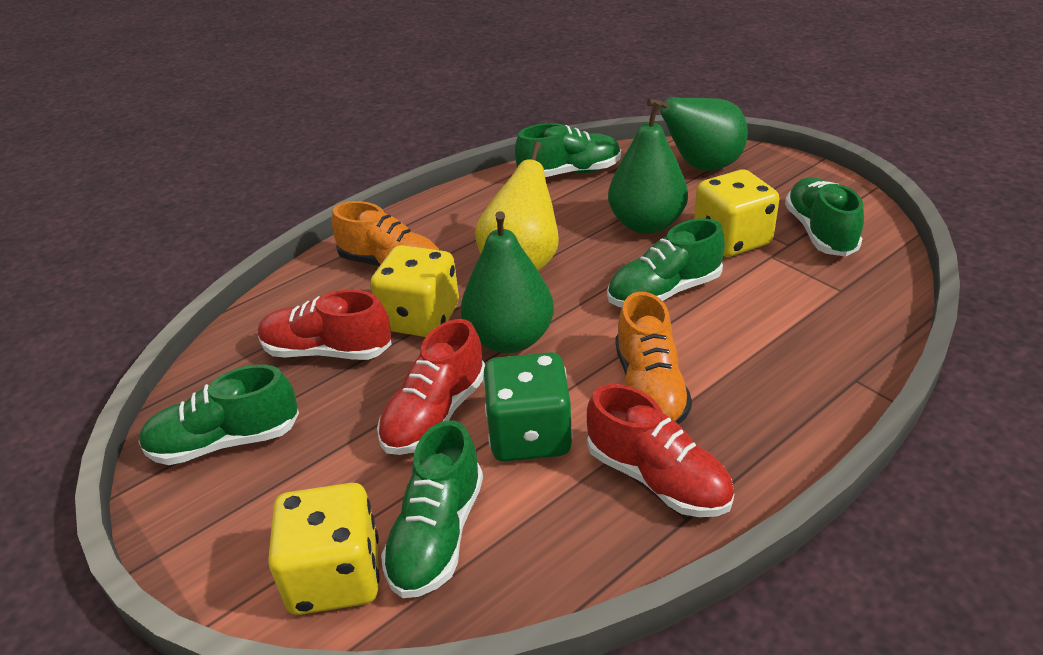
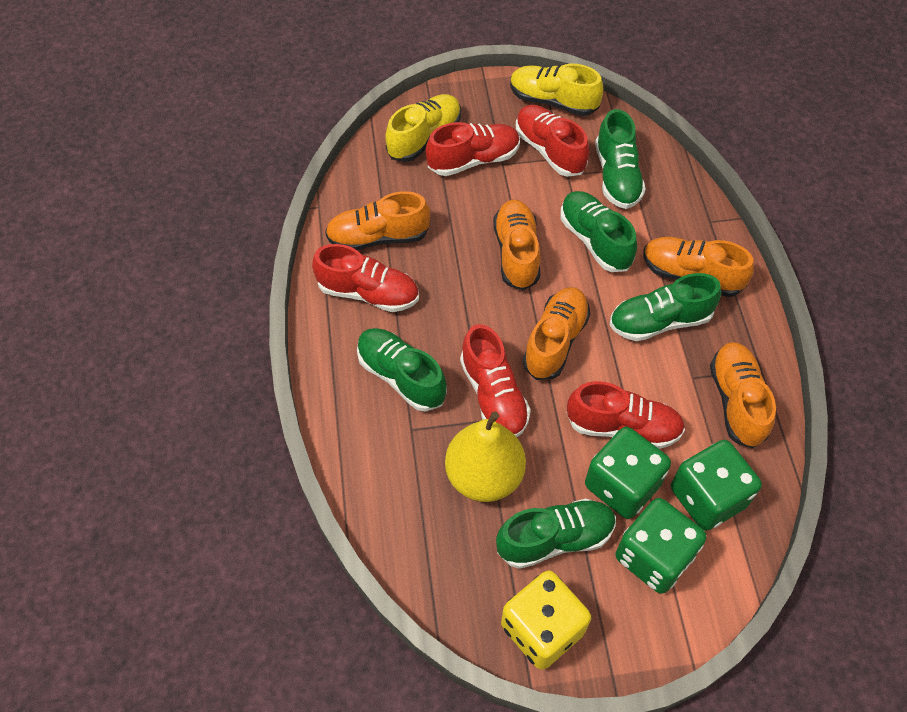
green dice: 1 -> 3
green pear: 3 -> 0
orange shoe: 2 -> 5
red shoe: 3 -> 5
yellow dice: 3 -> 1
yellow shoe: 0 -> 2

